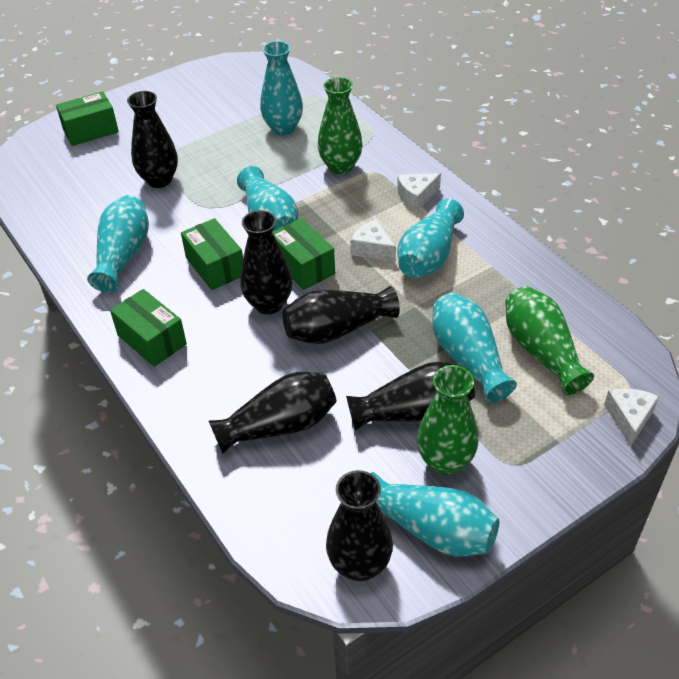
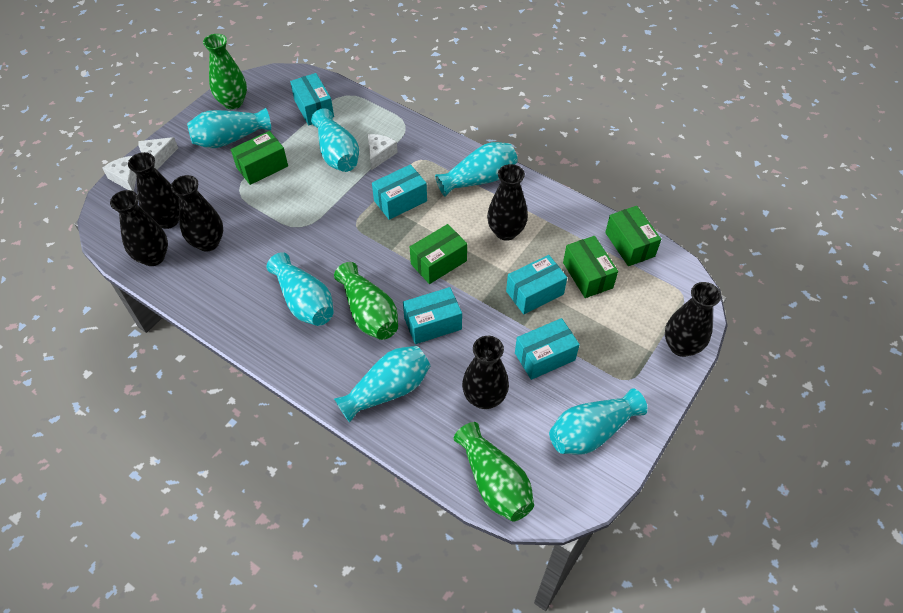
turquoise box: 0 -> 5

